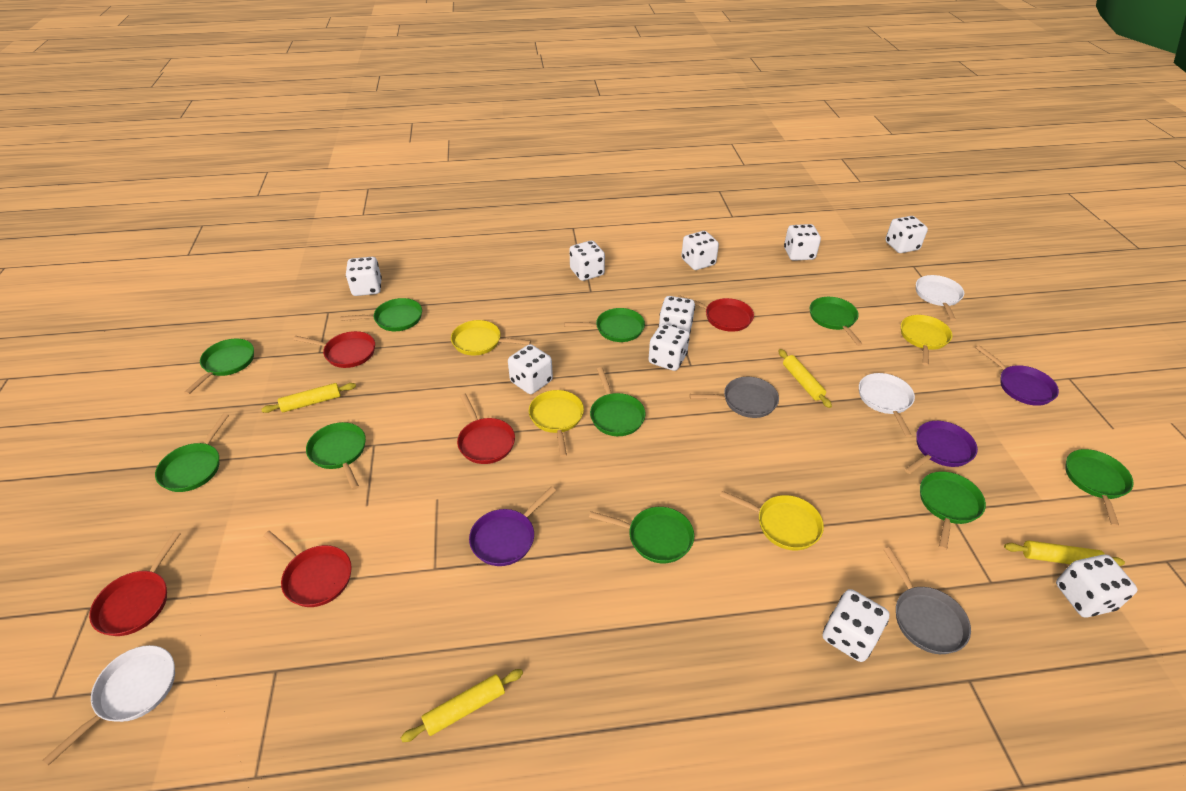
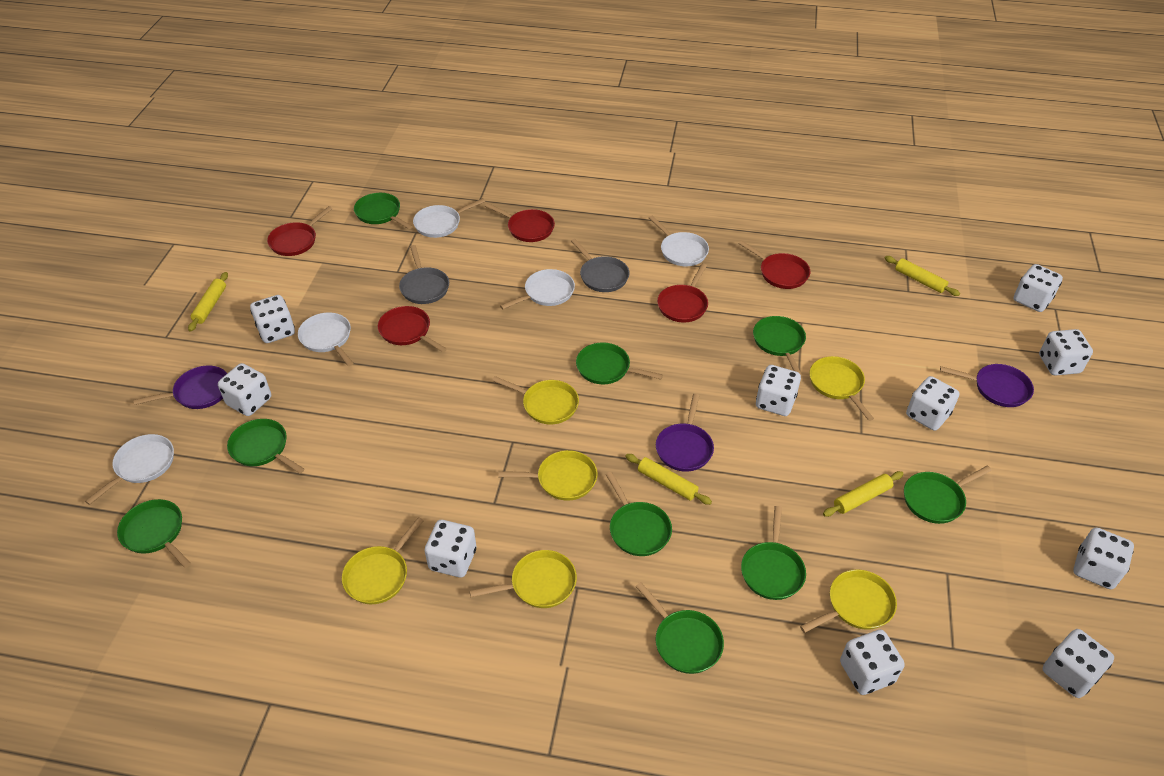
green pan: 10 -> 9
white pan: 3 -> 5
yellow pan: 4 -> 6

